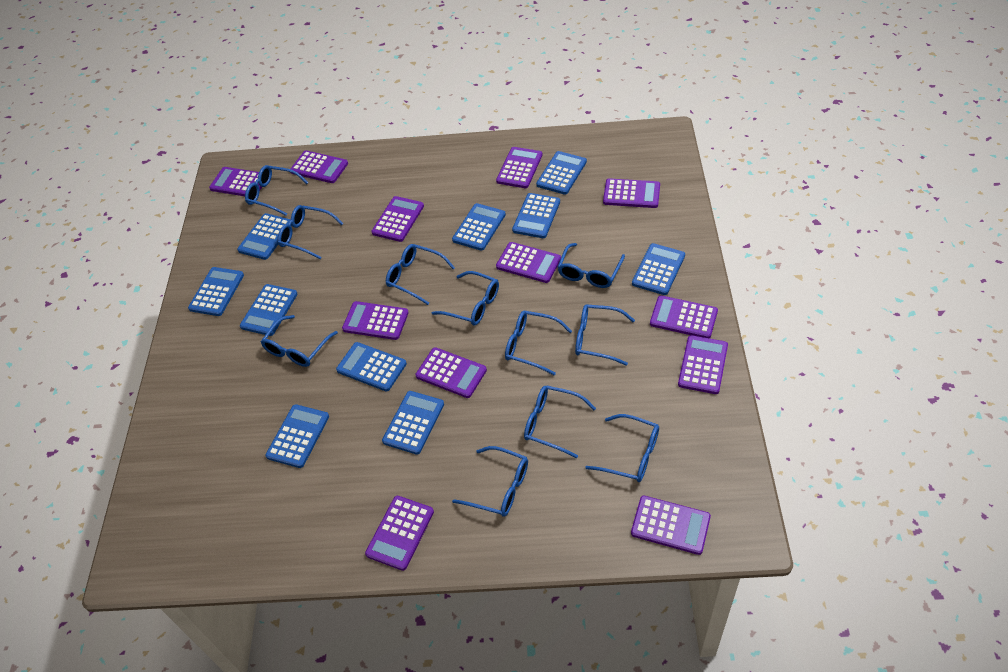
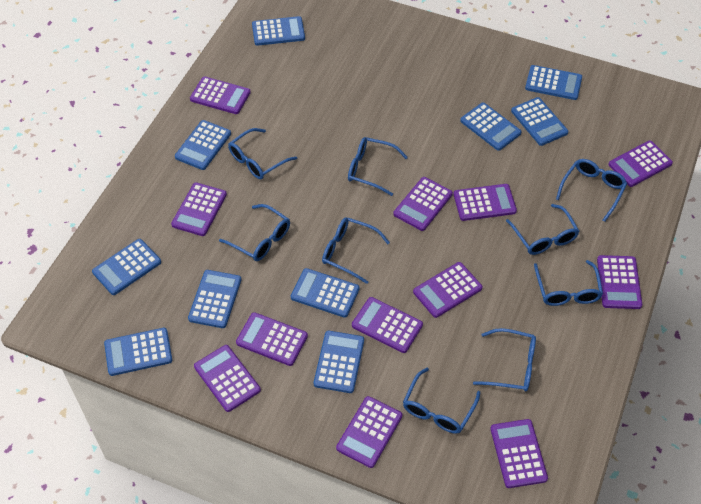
blue glasses: 11 -> 9

